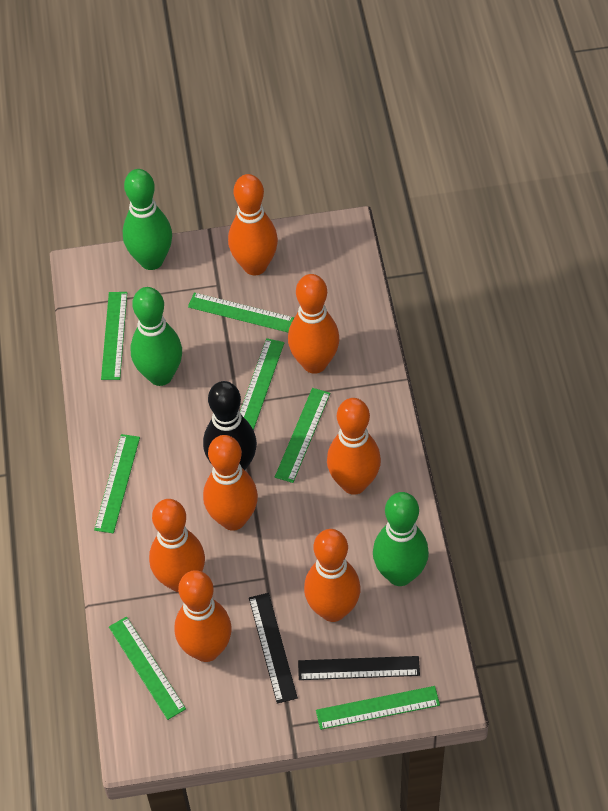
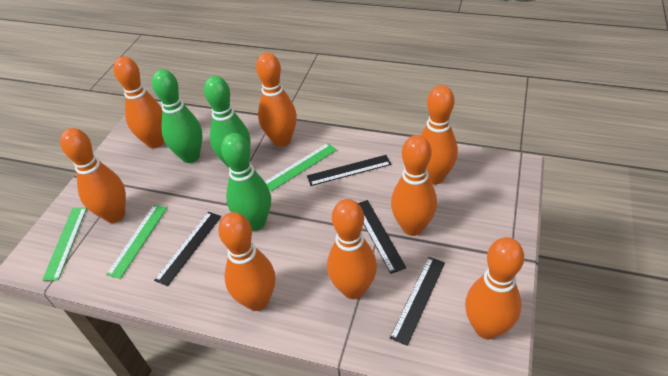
black bowling pin: 1 -> 0
black ruler: 2 -> 4
green ruler: 7 -> 3
orange bowling pin: 7 -> 8

